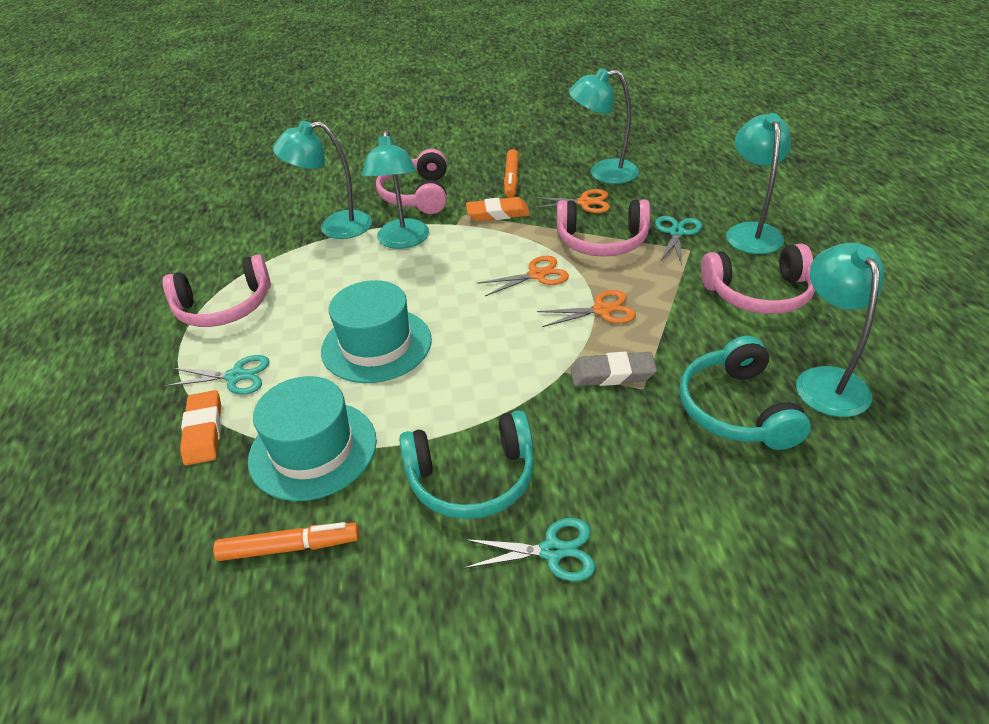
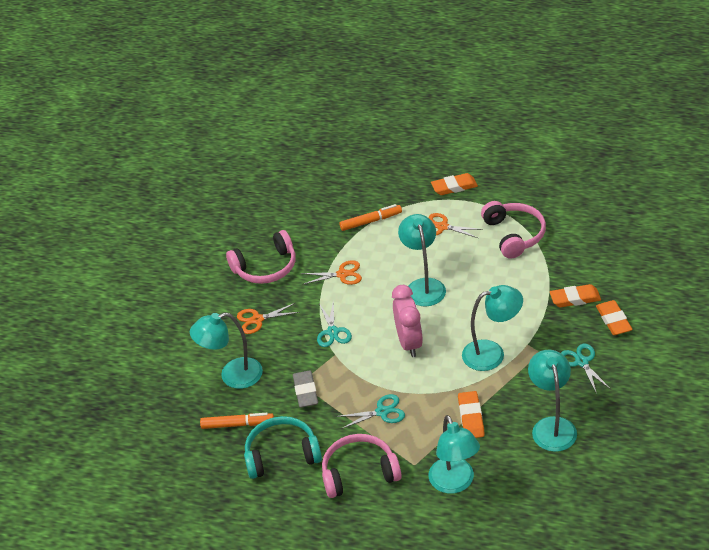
orange eraser: 2 -> 4
pink clock: 0 -> 1
pink headphones: 4 -> 3
turquoise hat: 2 -> 0
turquoise headphones: 2 -> 1

